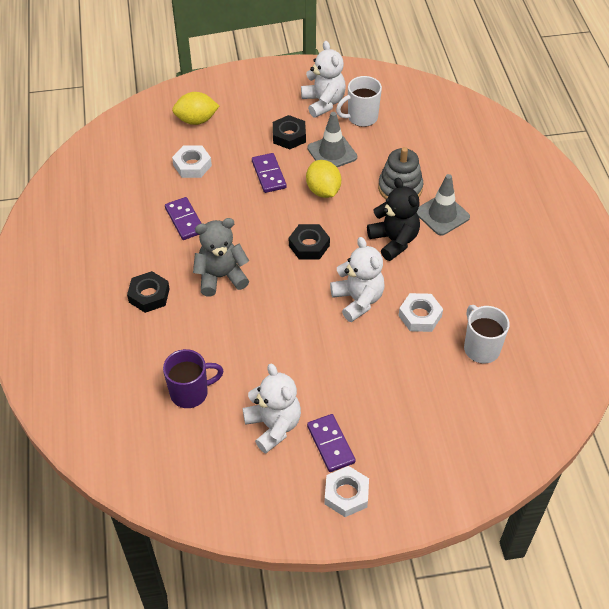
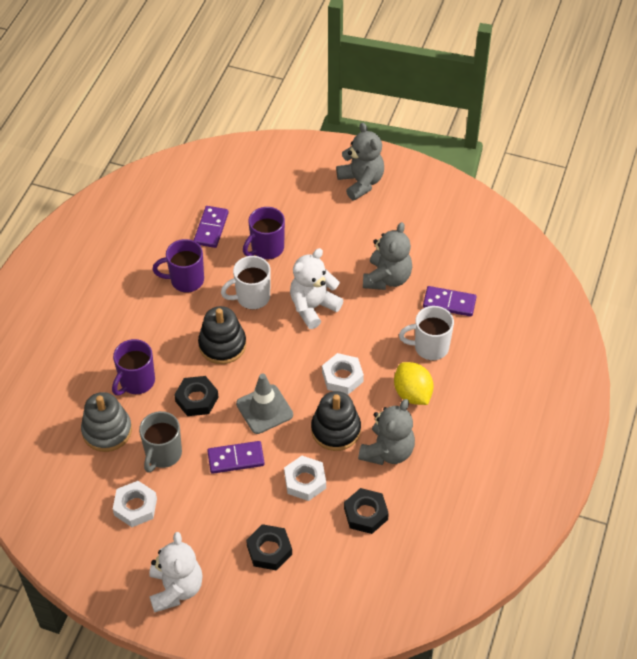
black stacking toy: 0 -> 2
black teddy bear: 1 -> 0
grey mug: 0 -> 1
grey teddy bear: 1 -> 3
grey traffic cone: 2 -> 1
purple mug: 1 -> 3
white teddy bear: 3 -> 2
yellow lemon: 2 -> 1

